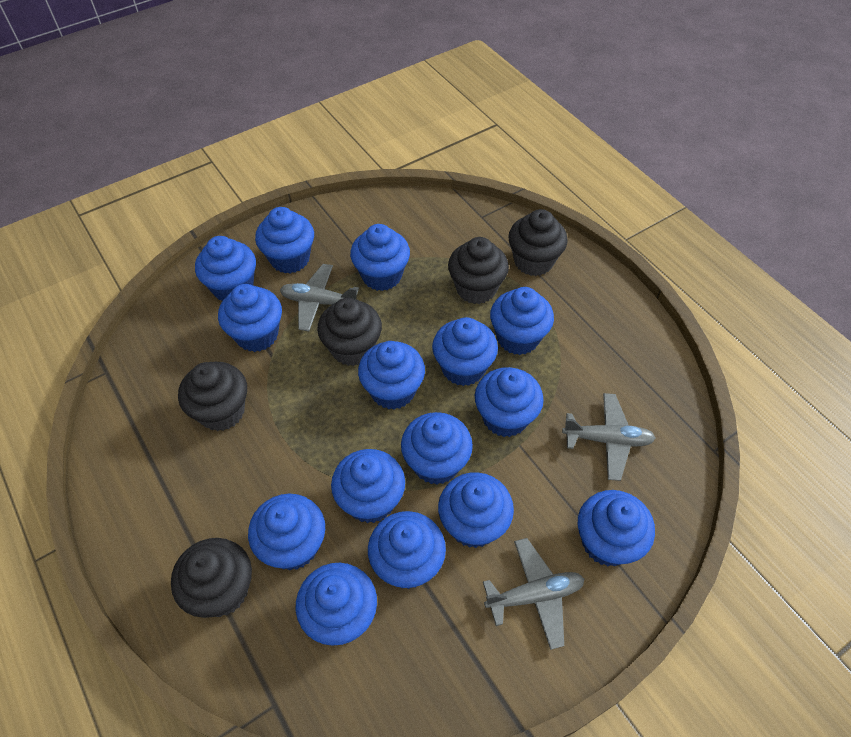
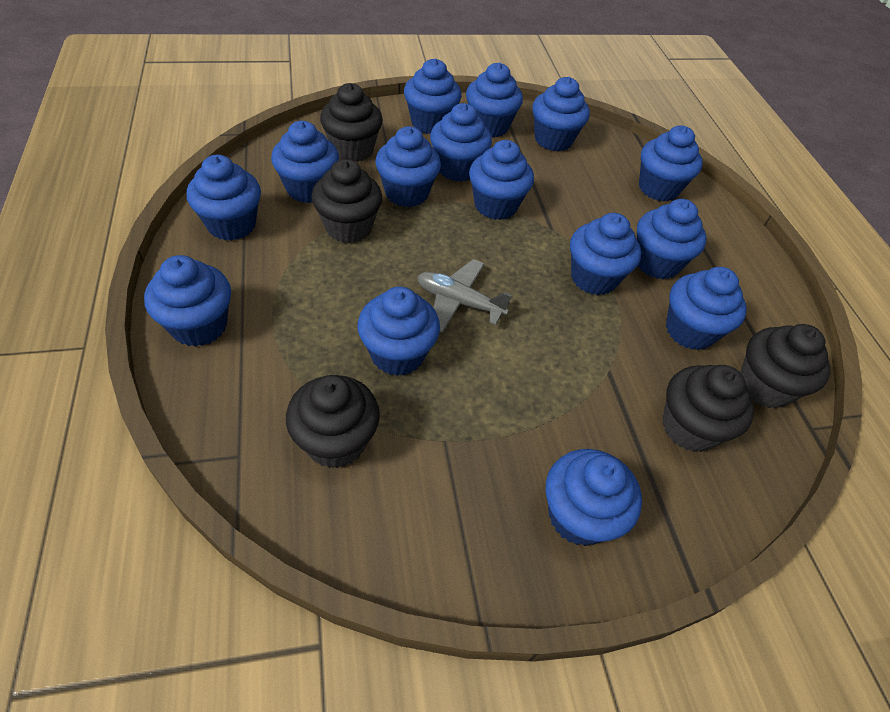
grey plane: 3 -> 1

